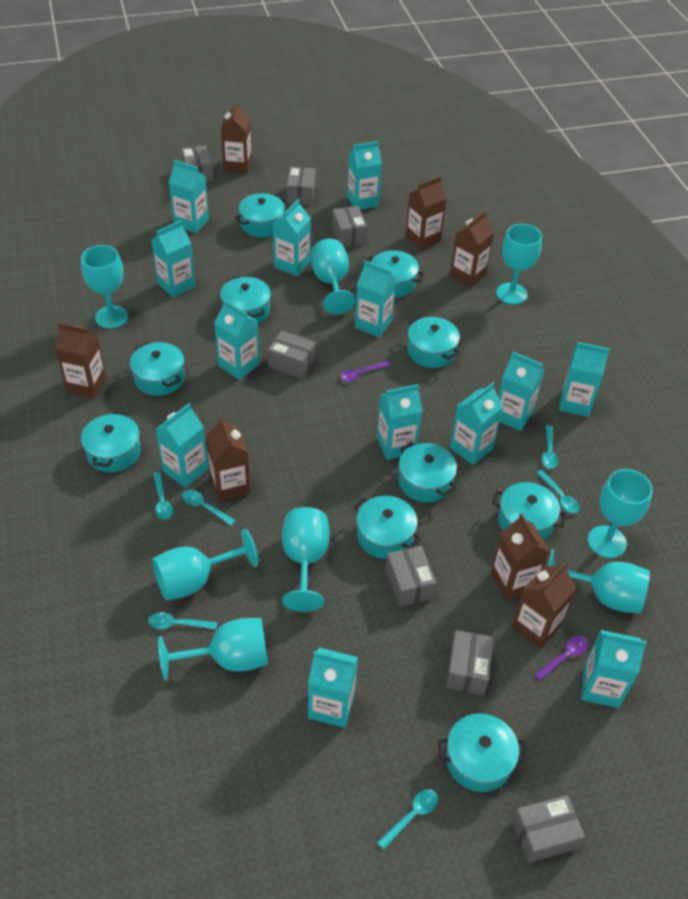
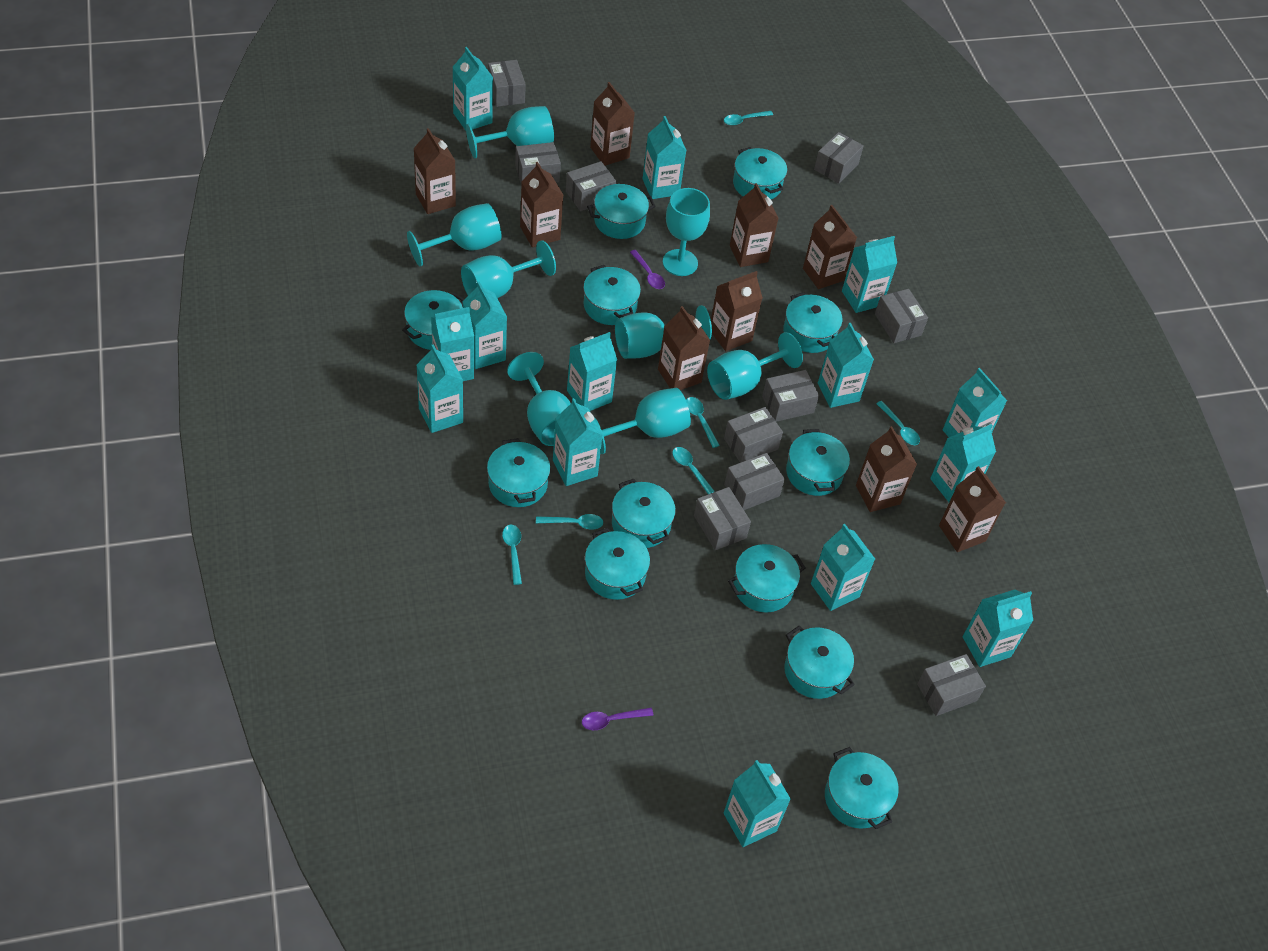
brown carton: 7 -> 9
grey box: 7 -> 10
turquoise carton: 13 -> 14
turquoise pot: 10 -> 12

